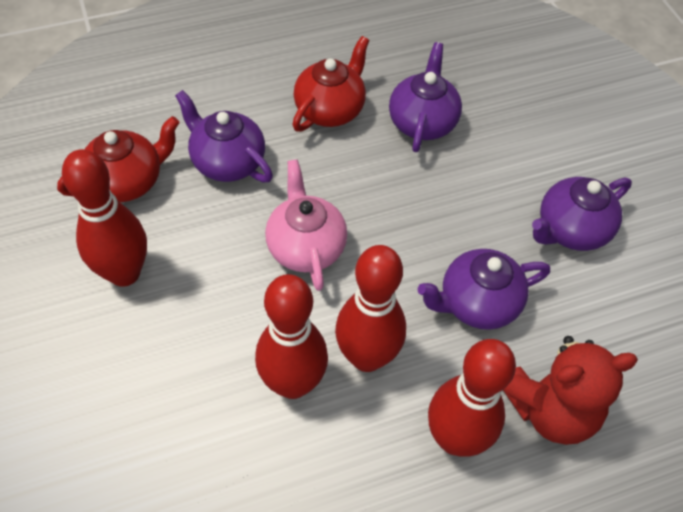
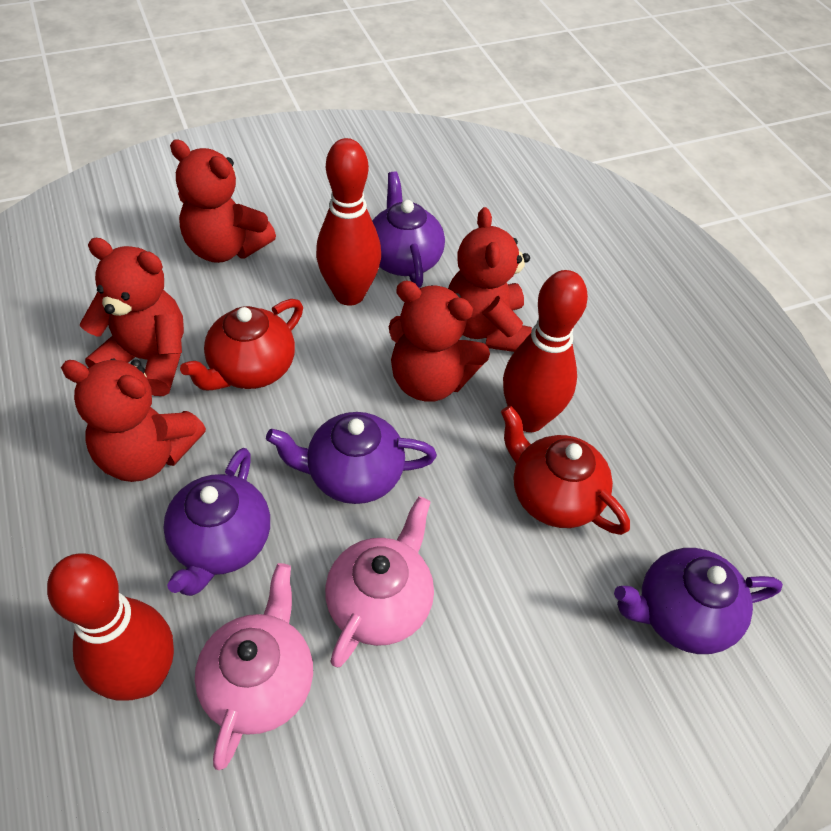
pink teapot: 1 -> 2
red bowling pin: 4 -> 3
red teddy bear: 1 -> 5

